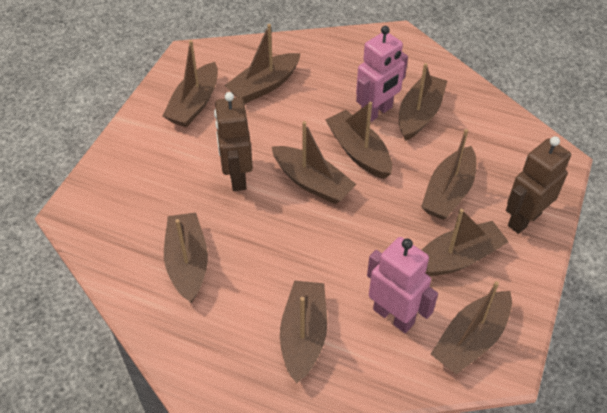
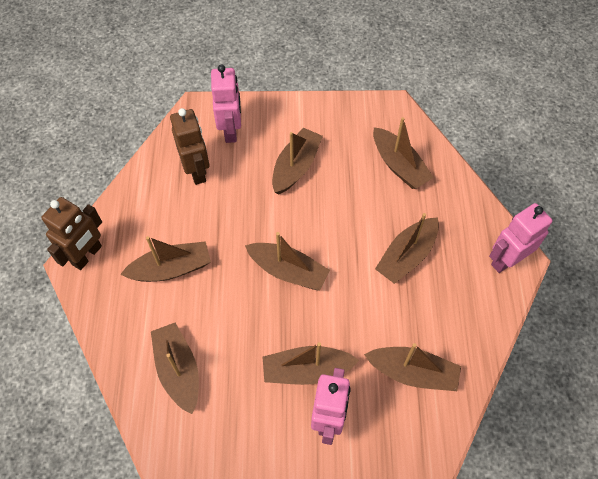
brown boat: 10 -> 8
pink robot: 2 -> 3

